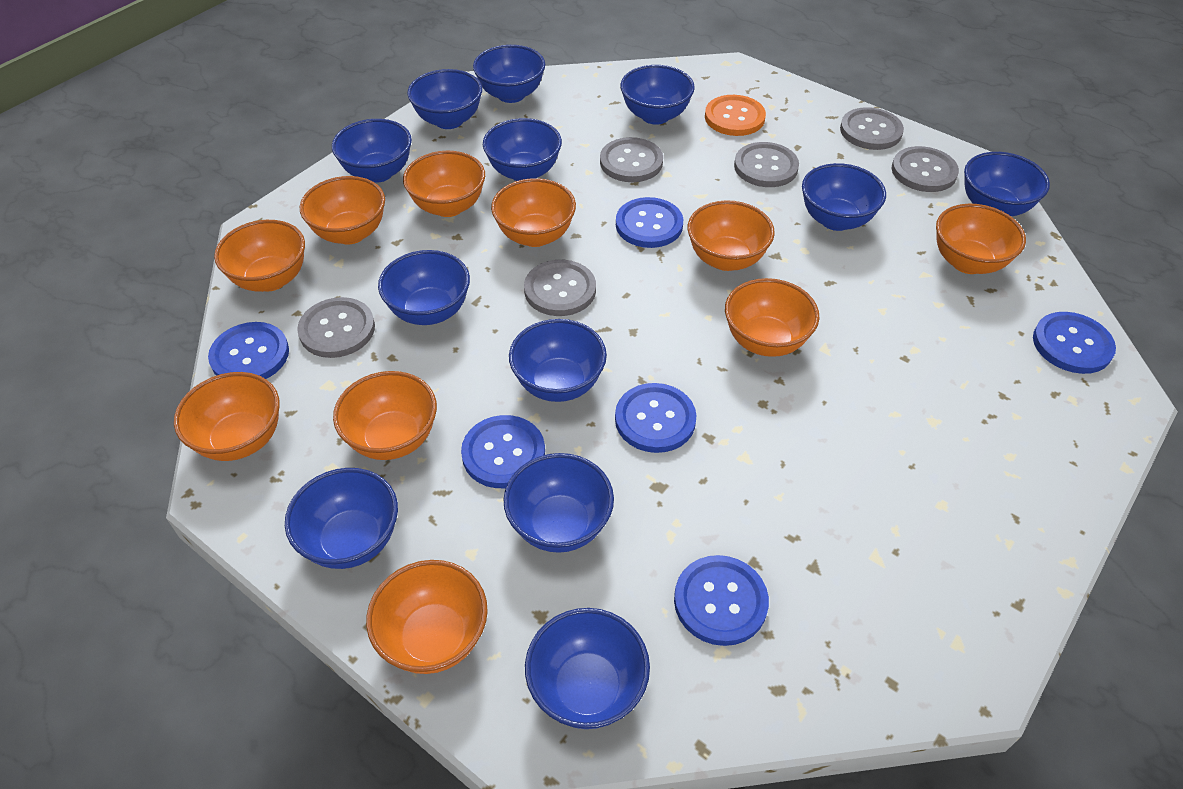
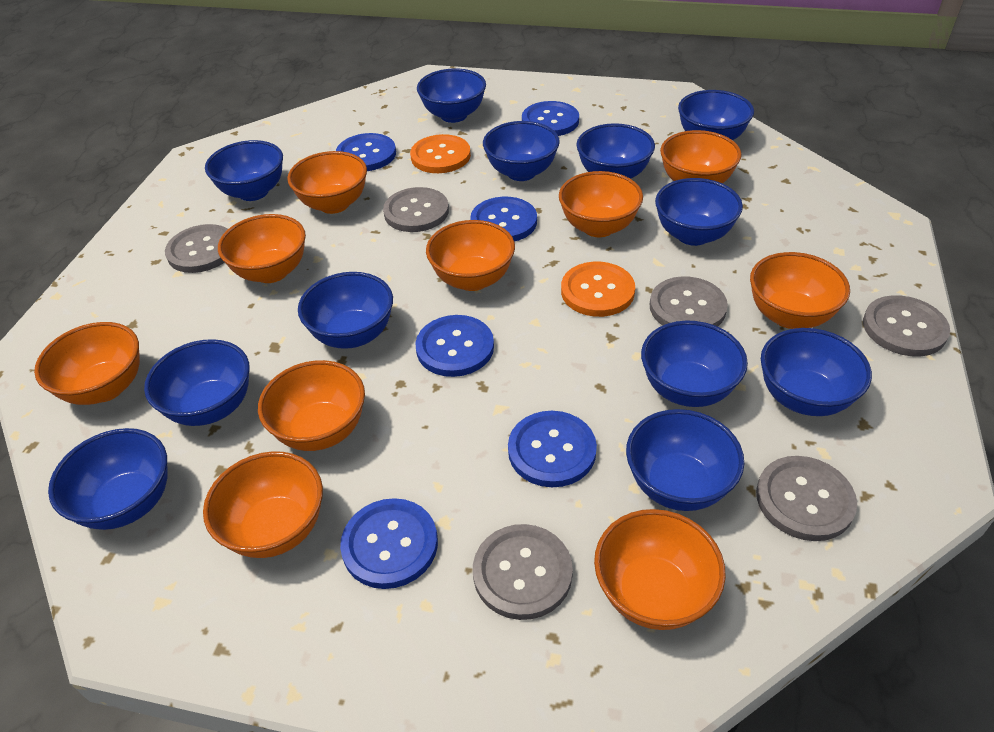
orange button: 1 -> 2

